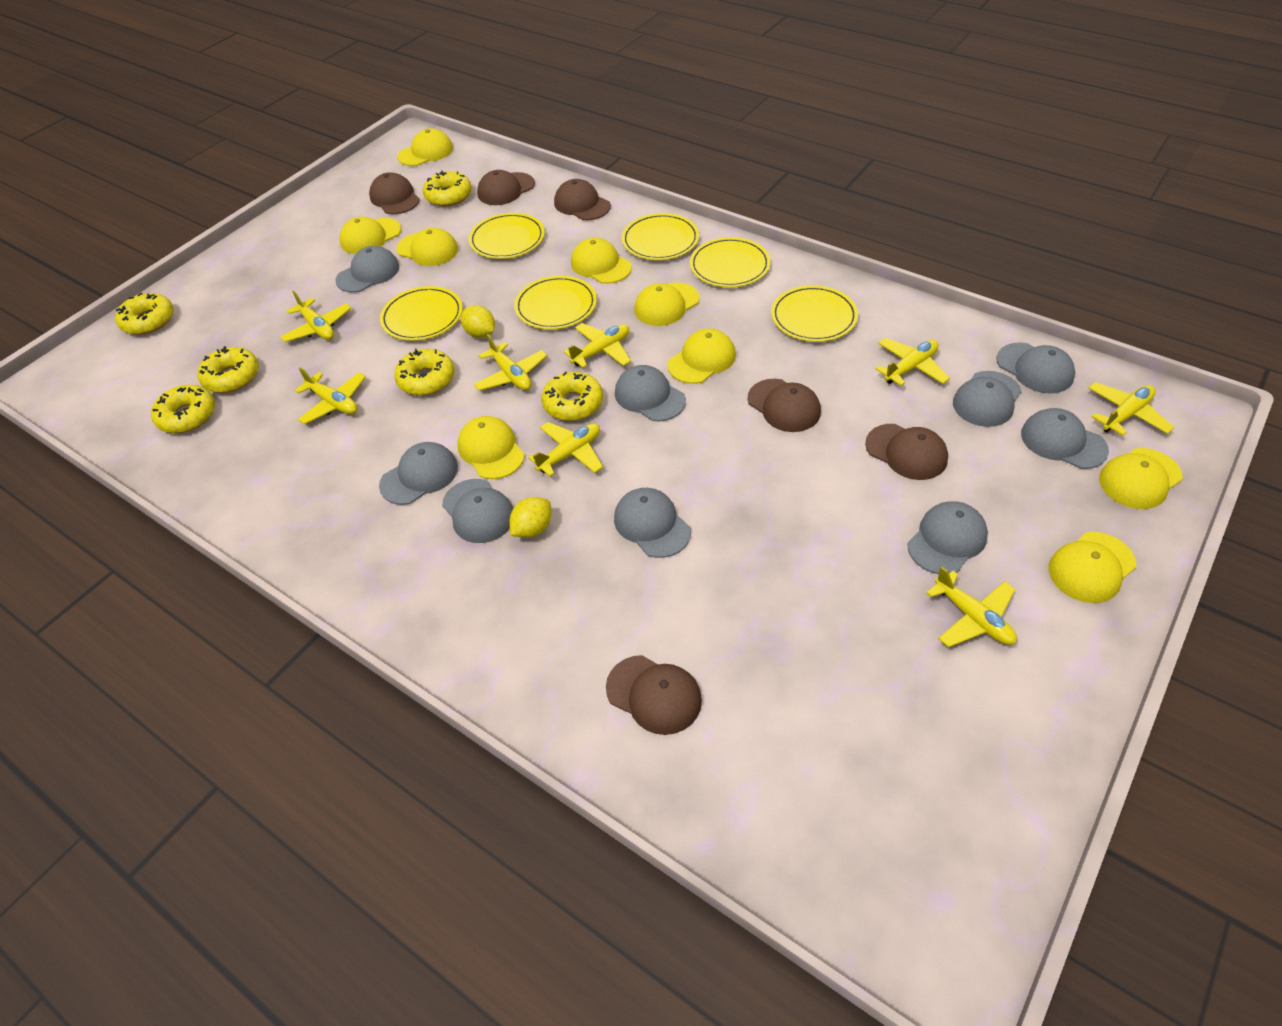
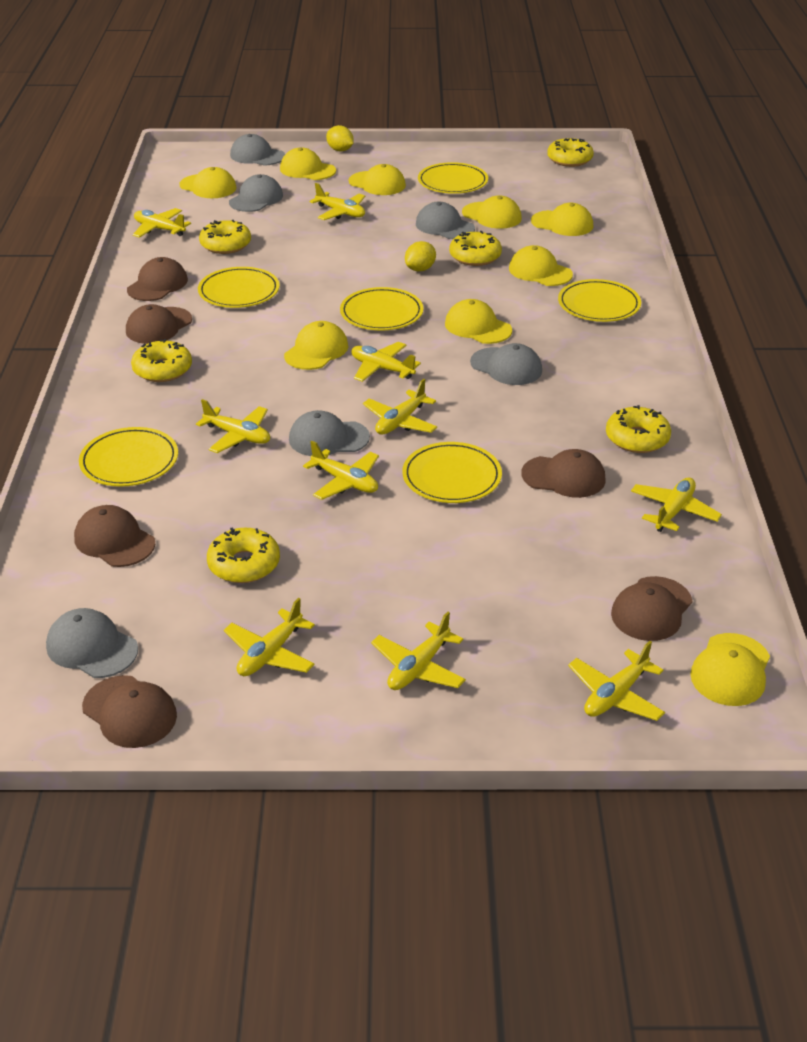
grey cap: 9 -> 6
yellow plane: 8 -> 10

